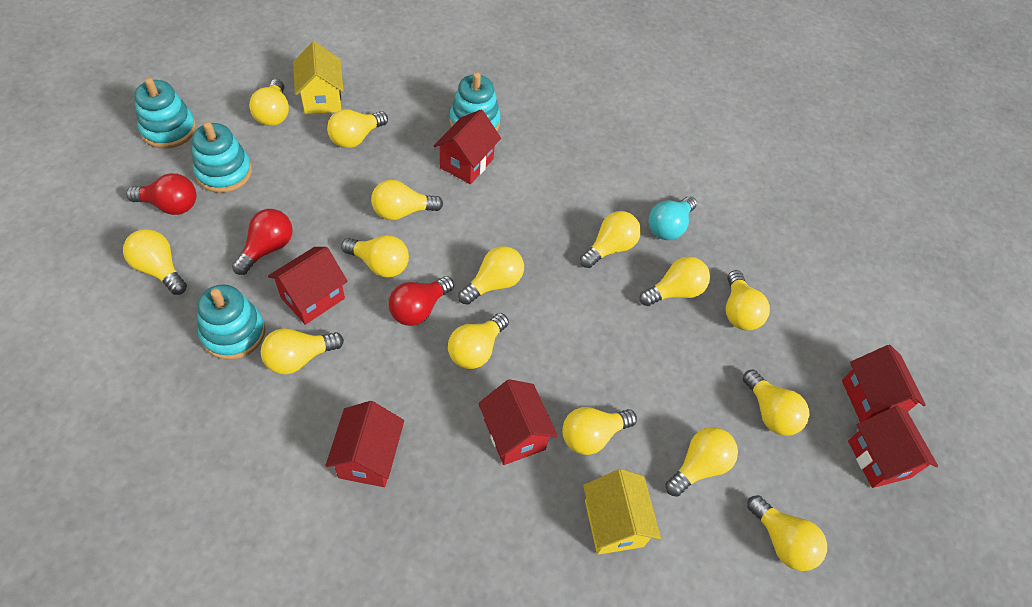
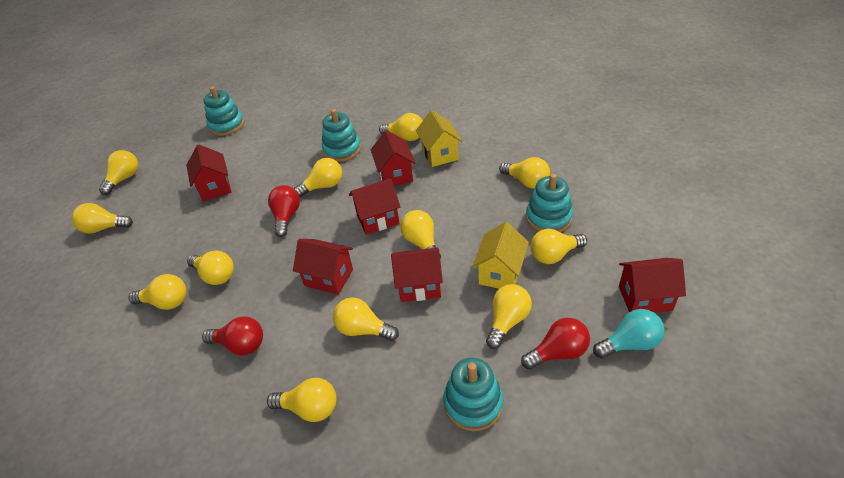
yellow light bulb: 15 -> 12

